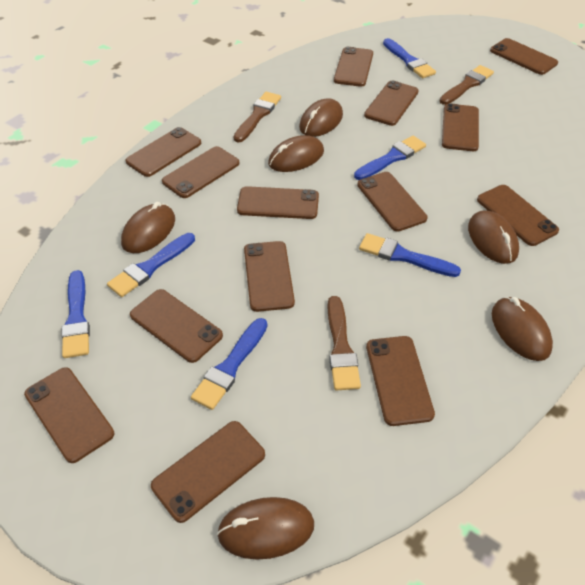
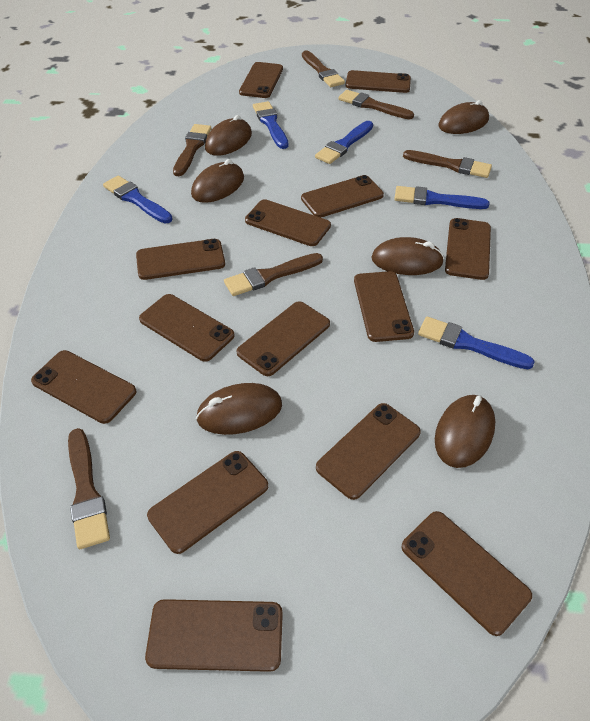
blue brush: 6 -> 5
brown brush: 3 -> 6

